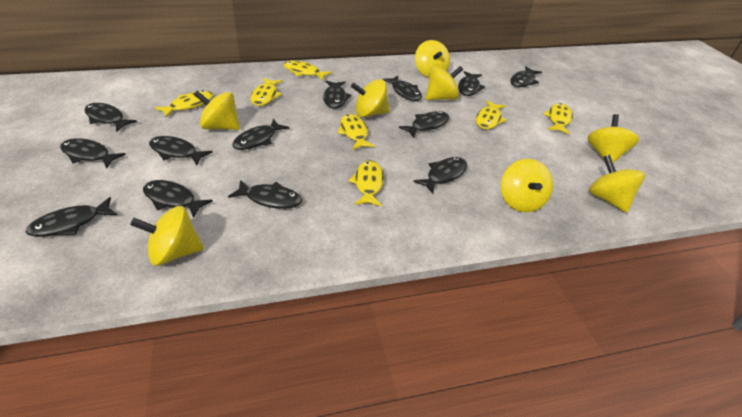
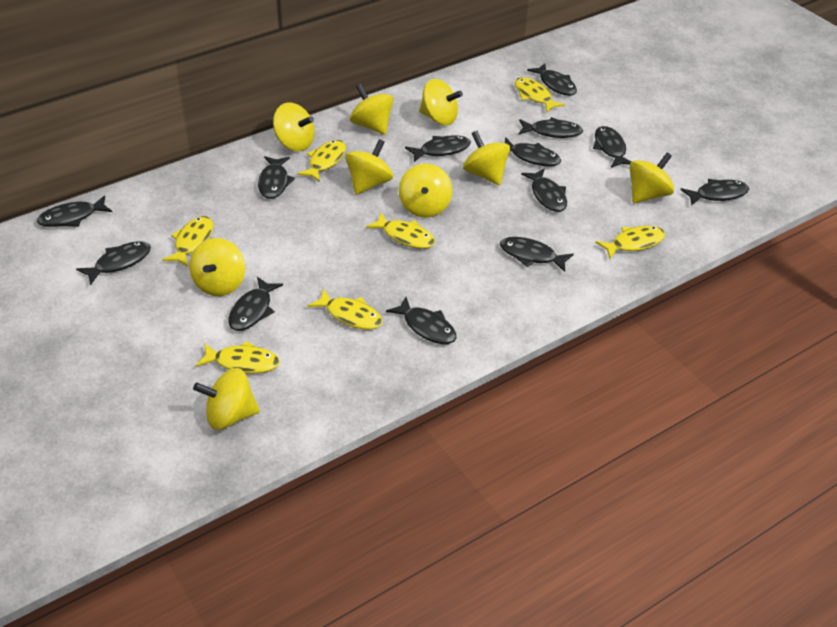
yellow spinning top: 8 -> 9

